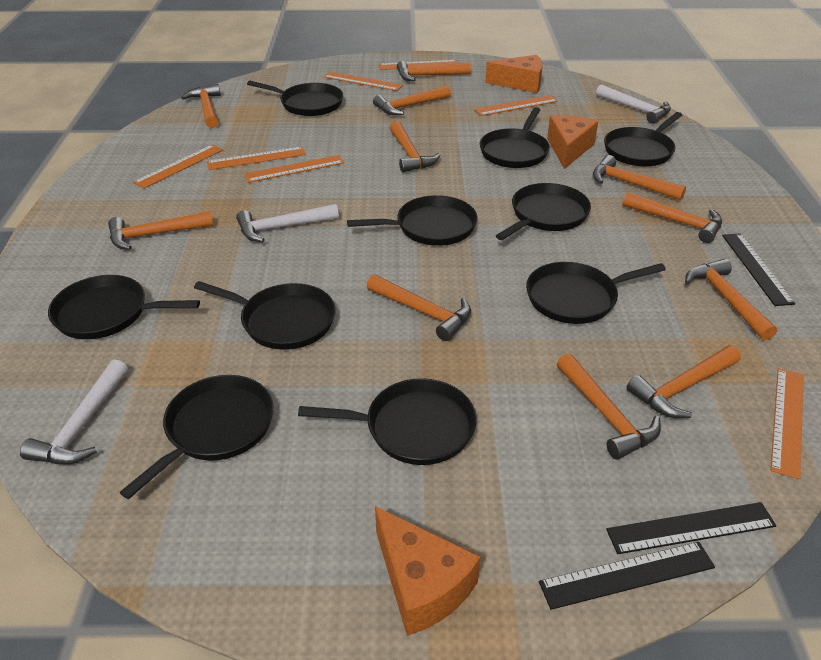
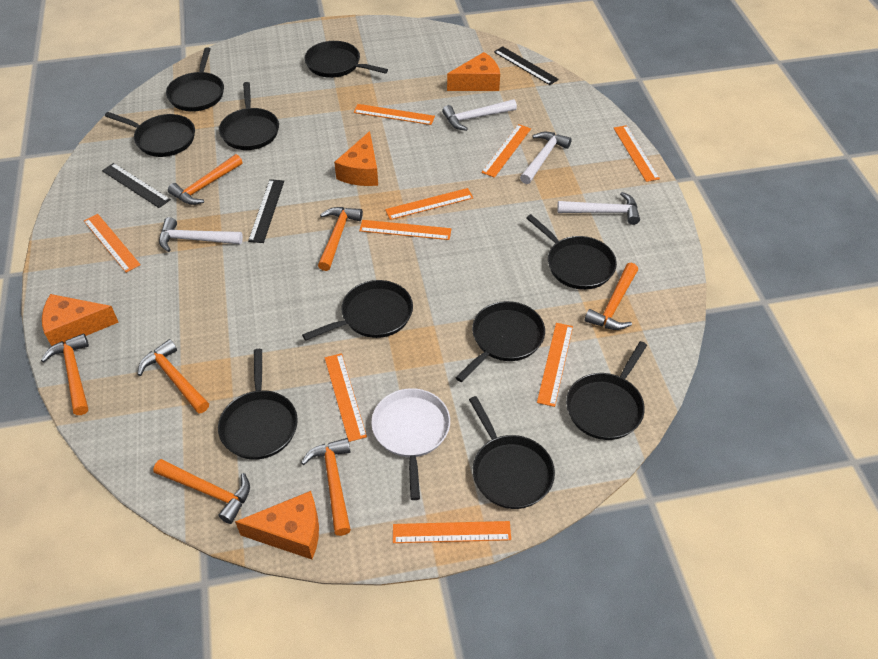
orange cheese: 3 -> 4
orange hammer: 11 -> 7
orange ruler: 7 -> 9
white hammer: 3 -> 4
white pan: 0 -> 1

